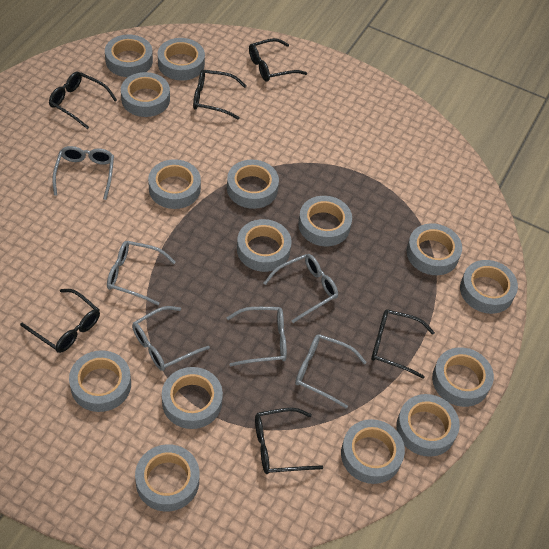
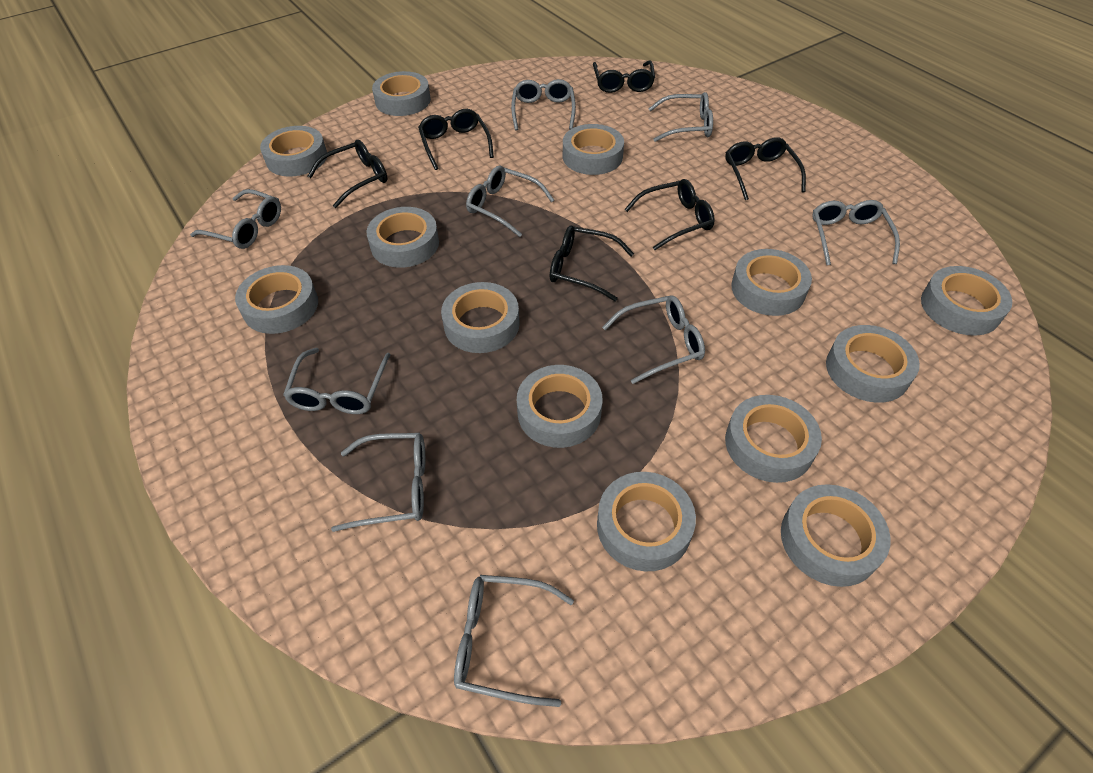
grey glasses: 6 -> 9
grey tape: 15 -> 13

